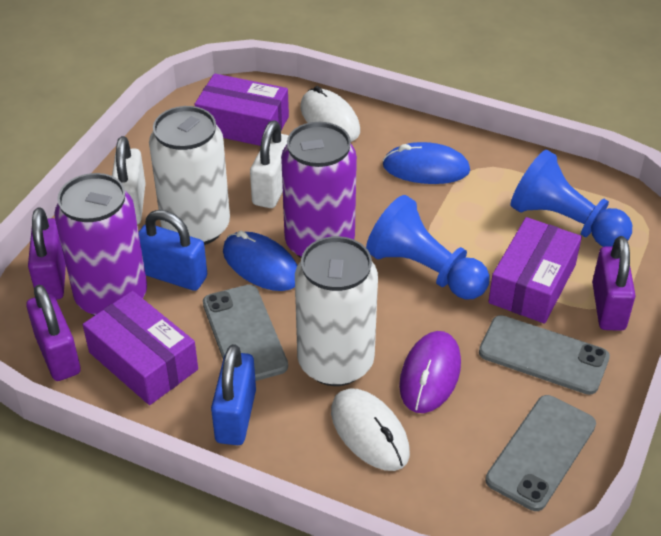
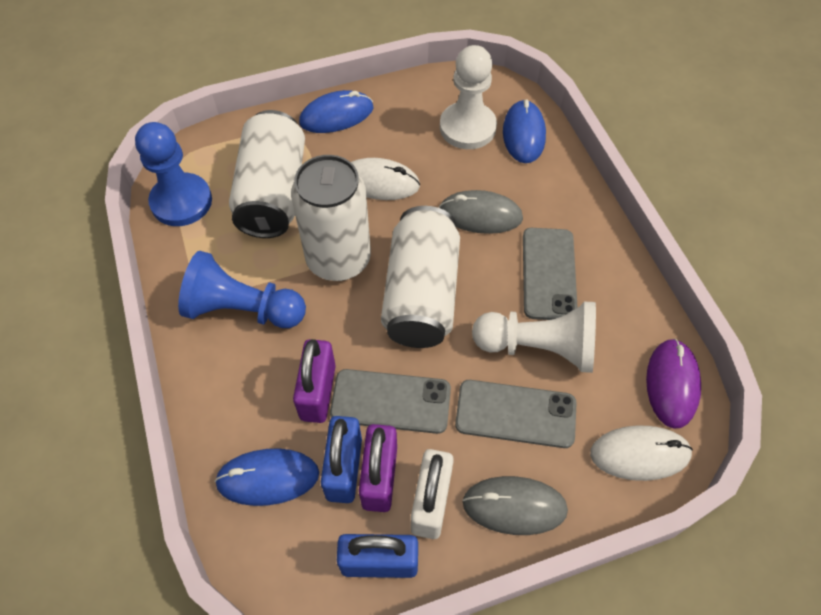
blue mouse: 2 -> 3
grey mouse: 0 -> 2
purple box: 3 -> 0
purple can: 2 -> 0
purple padlock: 3 -> 2
white can: 2 -> 3
white padlock: 2 -> 1
white pawn: 0 -> 2

